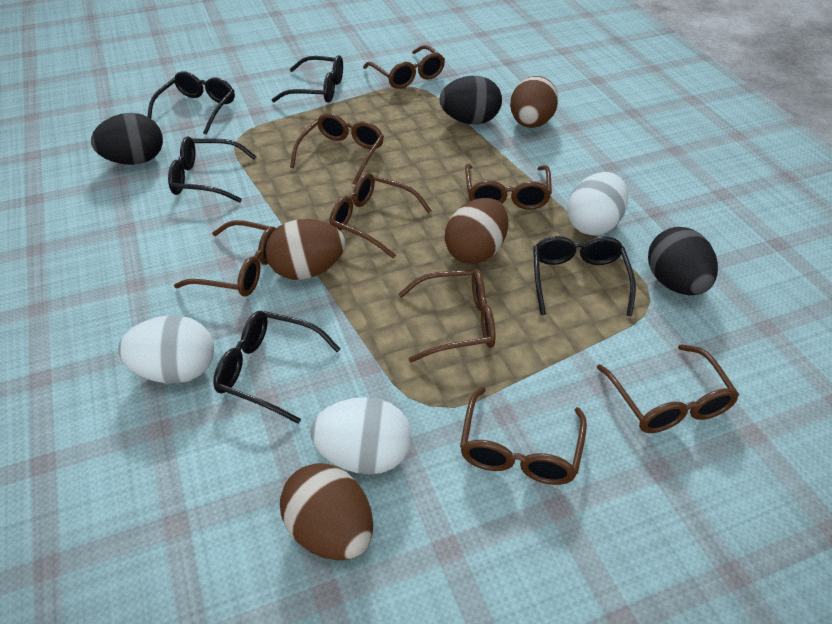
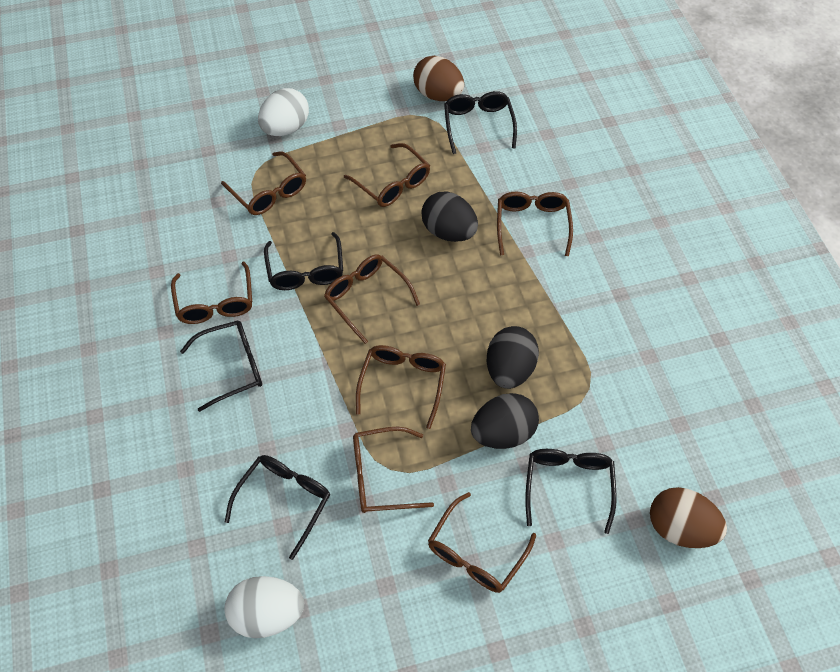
brown egg: 4 -> 2
white egg: 3 -> 2

